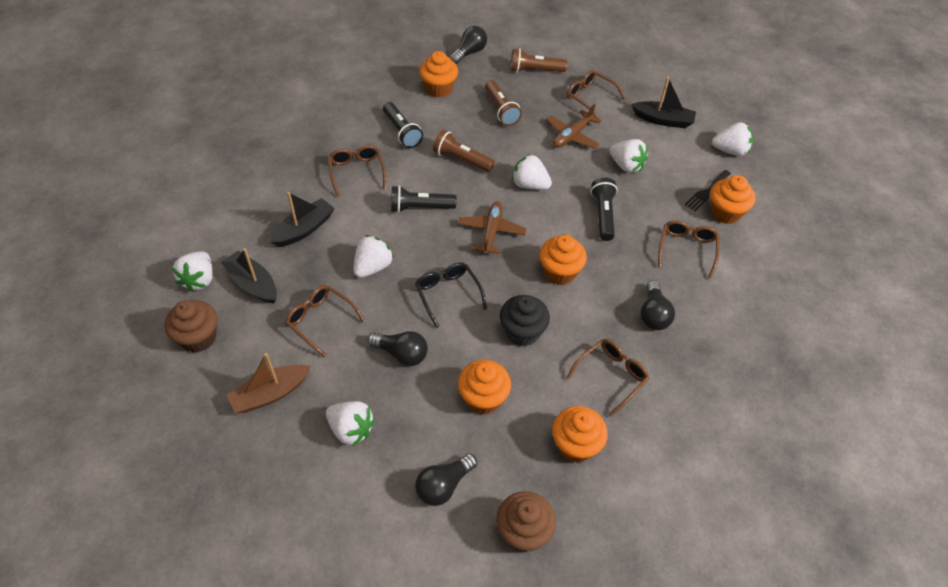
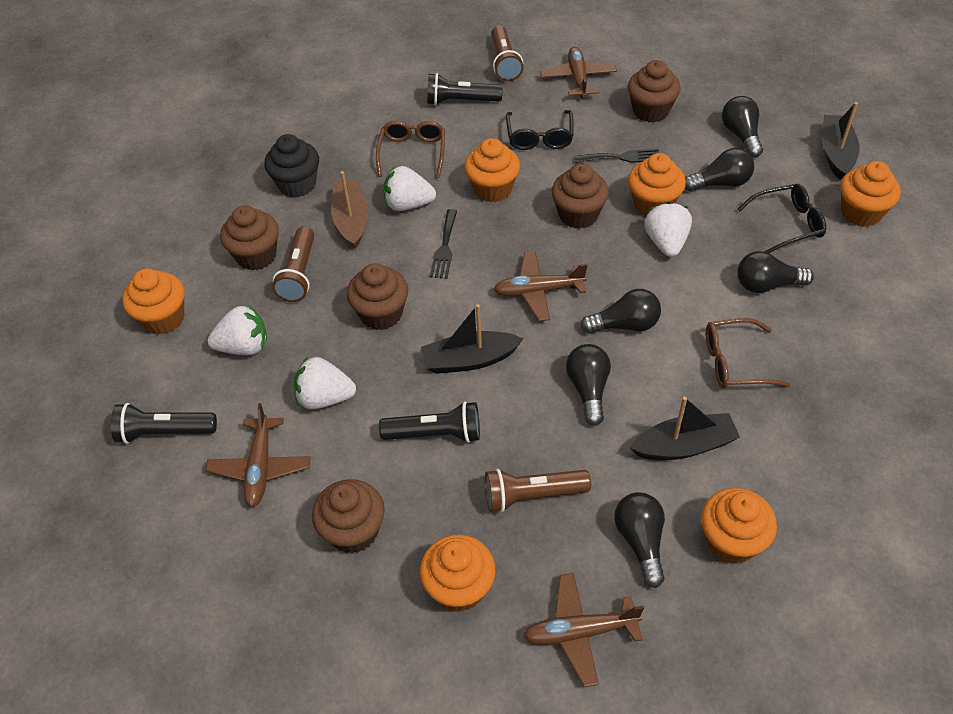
black fork: 1 -> 2
black glasses: 1 -> 2
black light bulb: 4 -> 6
brown cupcake: 2 -> 5
brown glasses: 5 -> 2
brown plane: 2 -> 4
orange cupcake: 5 -> 6
white strawberry: 6 -> 4

